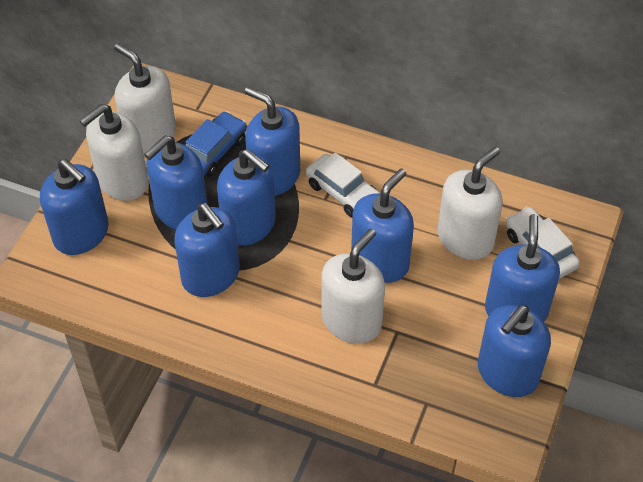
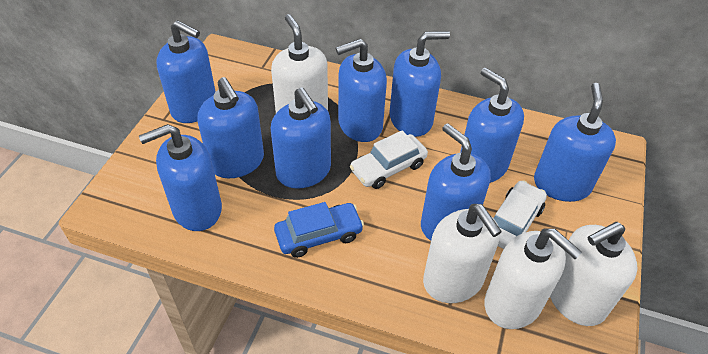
blue soap dispenser: 8 -> 9

